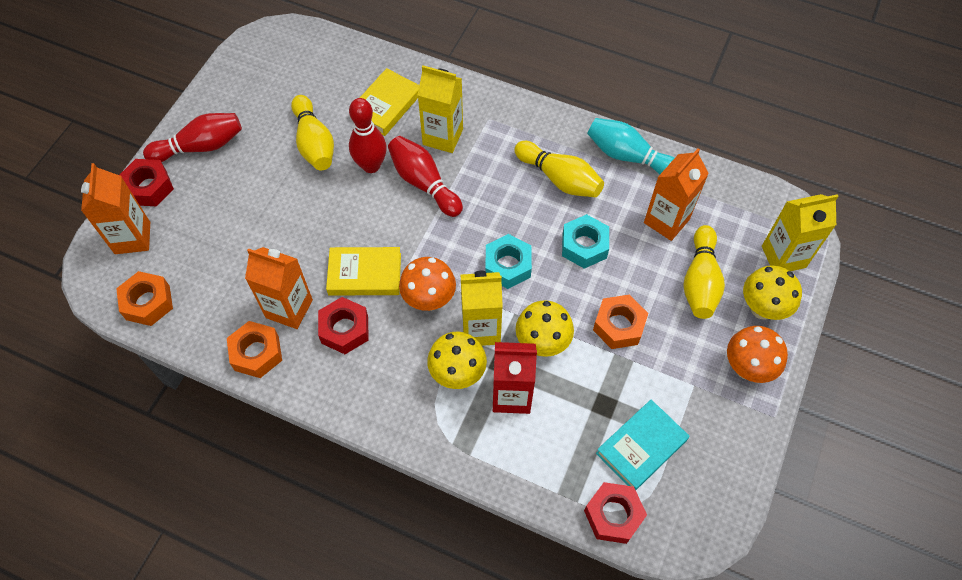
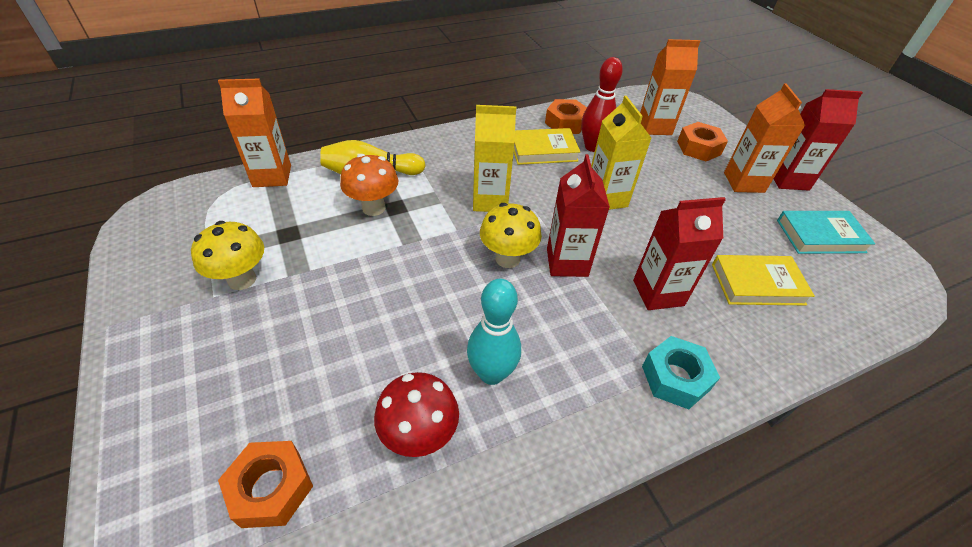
orange mushroom: 2 -> 1
red bowling pin: 3 -> 1
red carton: 1 -> 3
red mushroom: 0 -> 1
red nut: 3 -> 0
turquoise nut: 2 -> 1
yellow bowling pin: 3 -> 1
yellow carton: 3 -> 2
yellow mushroom: 3 -> 2

